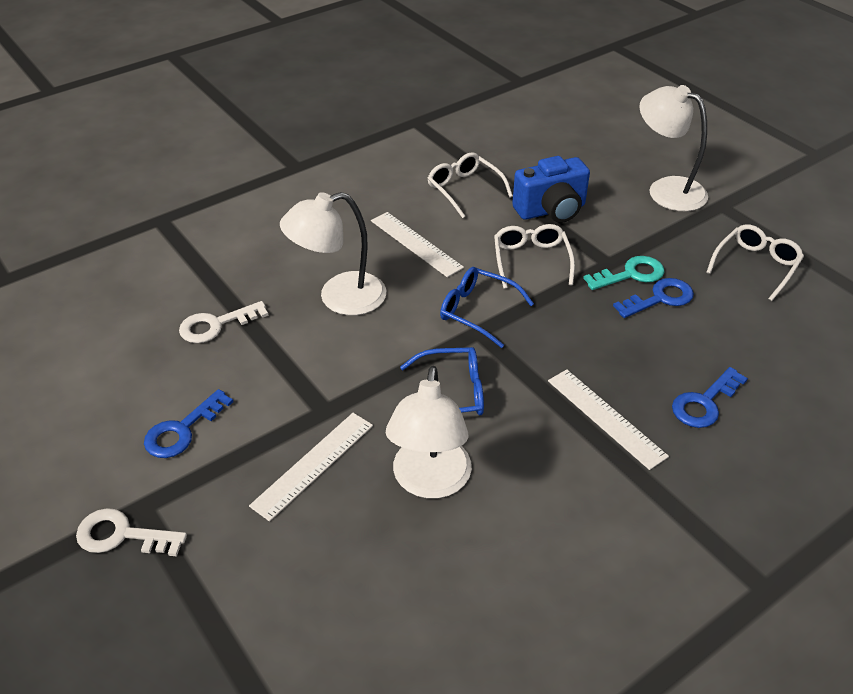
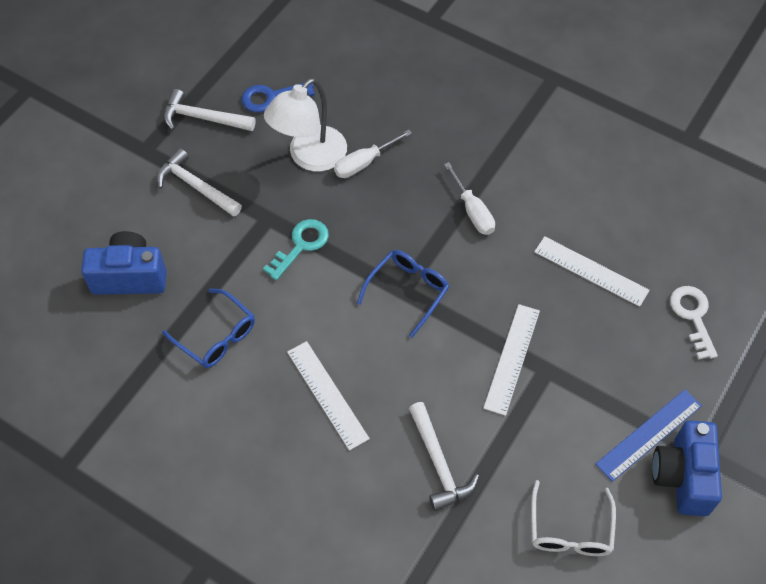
blue camera: 1 -> 2
blue key: 3 -> 1
blue ruler: 0 -> 1
white glasses: 3 -> 1
white hammer: 0 -> 3
white key: 2 -> 1
white lamp: 3 -> 1
white screwdriver: 0 -> 2

